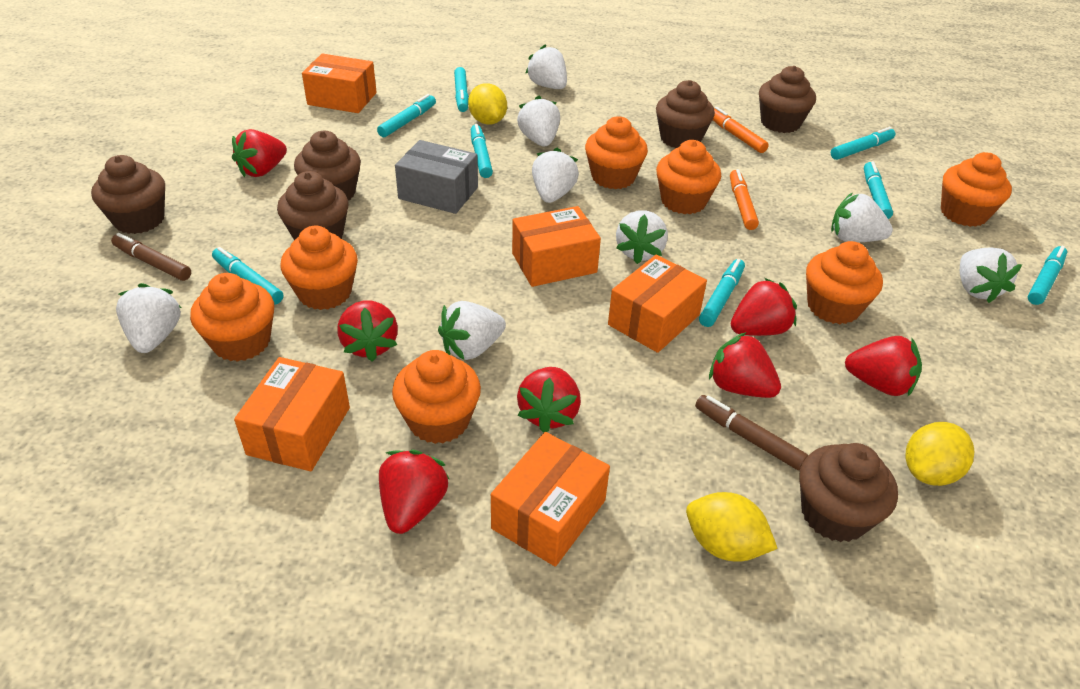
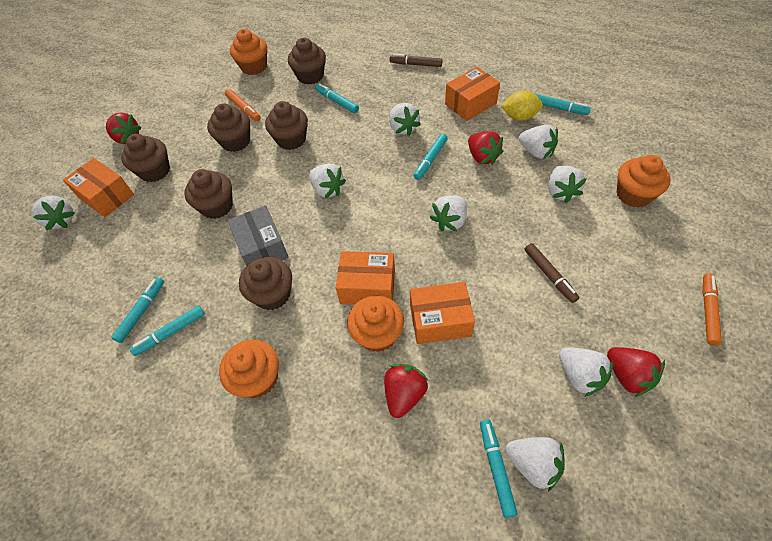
orange box: 5 -> 4
orange cupcake: 7 -> 4
red strawberry: 7 -> 4
turquoise marker: 8 -> 6
yellow lemon: 3 -> 1

